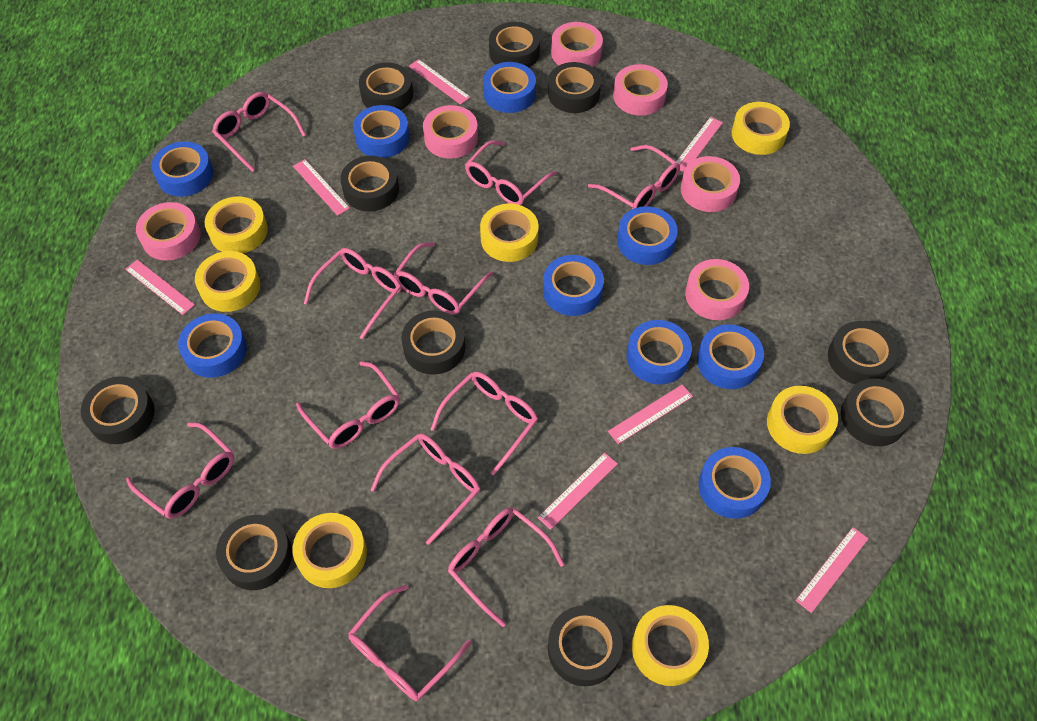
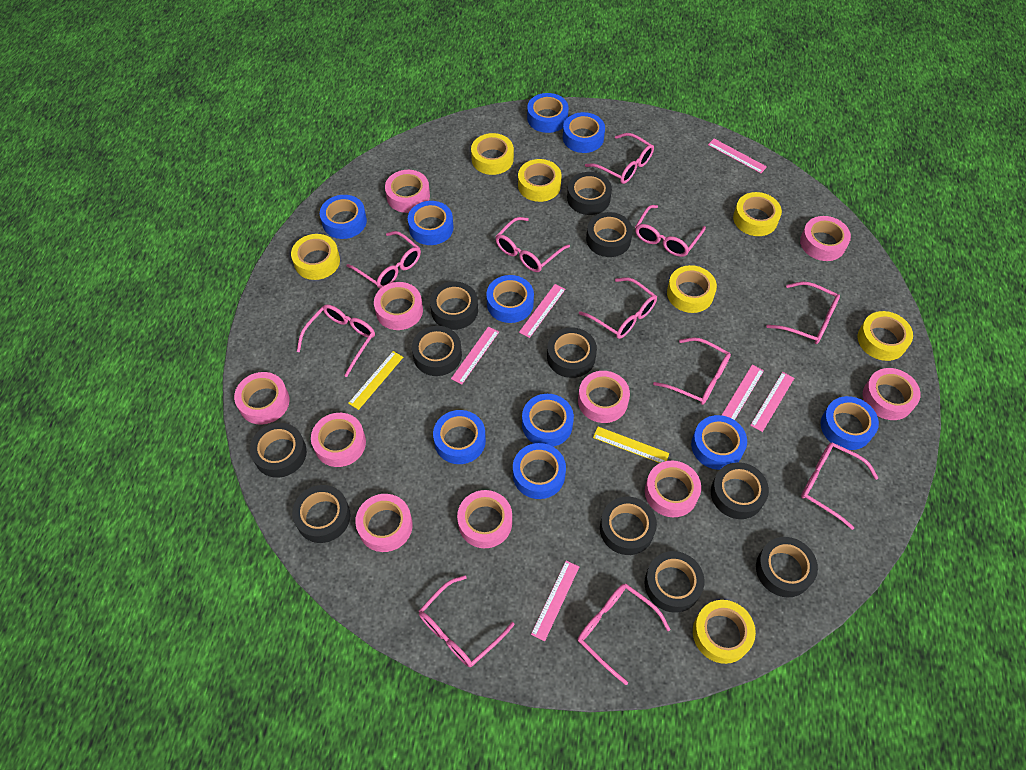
black tape: 10 -> 11
blue tape: 9 -> 10
pink ruler: 7 -> 6
pink tape: 6 -> 10
yellow ruler: 0 -> 2

